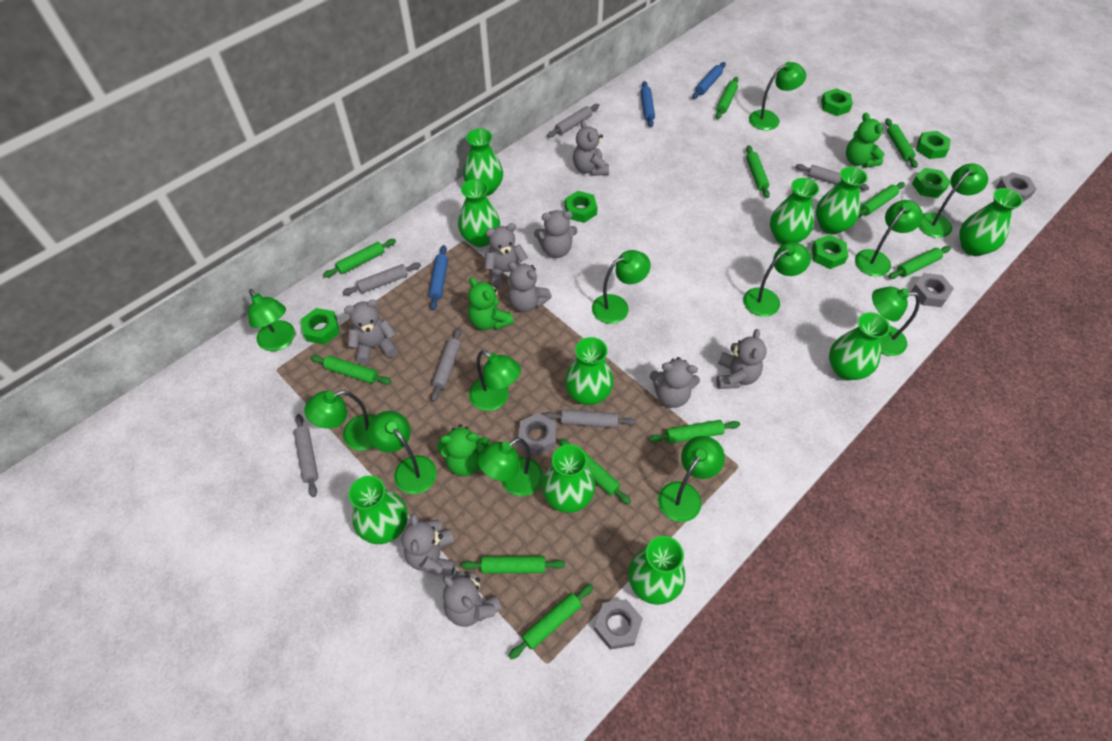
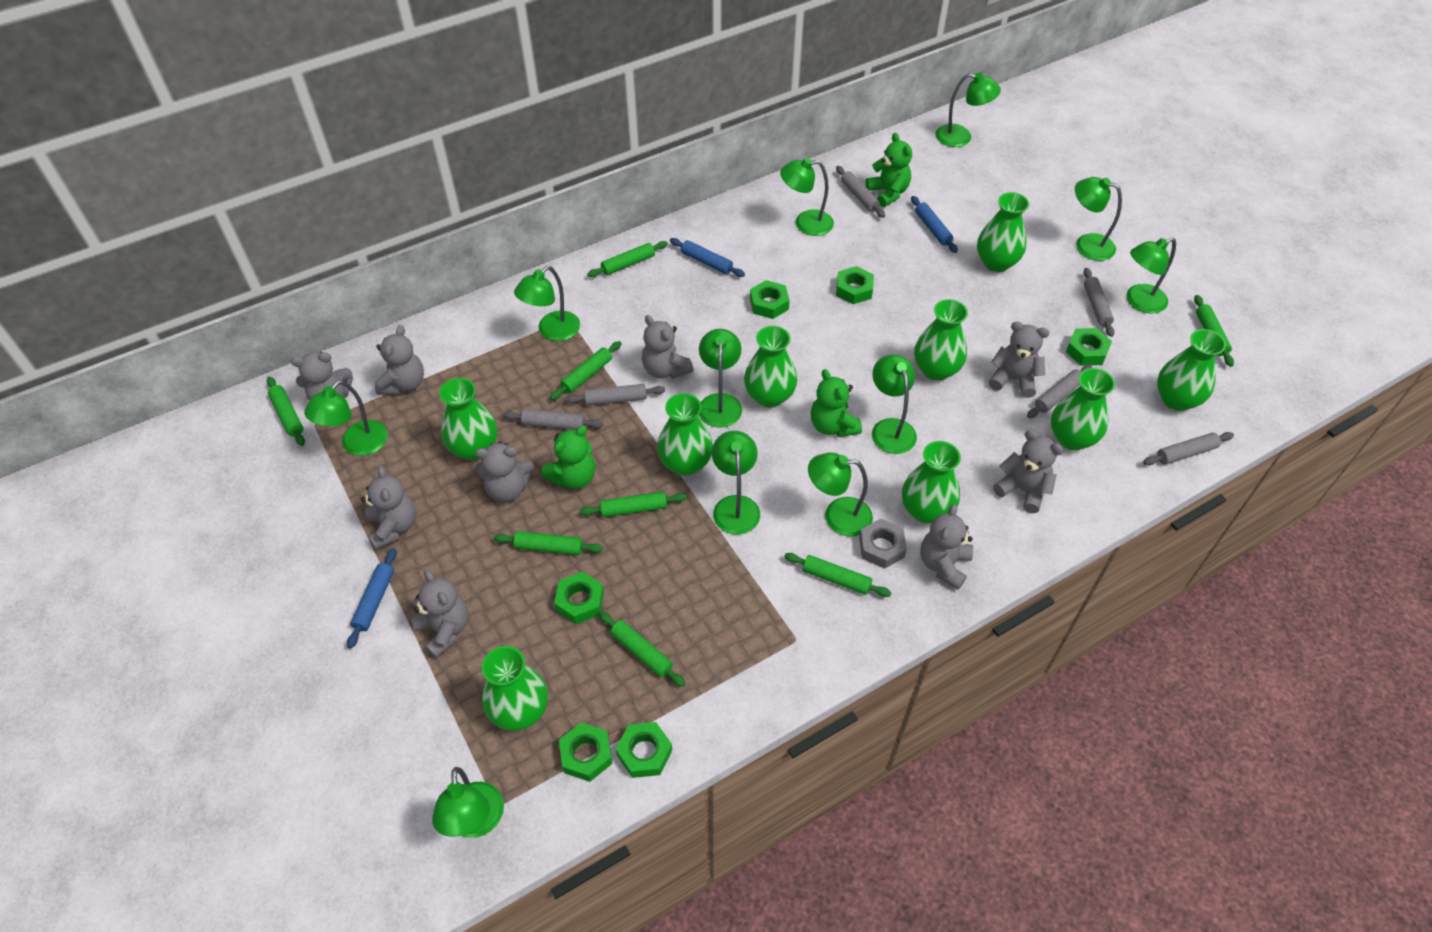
green lamp: 12 -> 11
green rolling pin: 11 -> 8
green vase: 10 -> 9
grey nut: 4 -> 1

